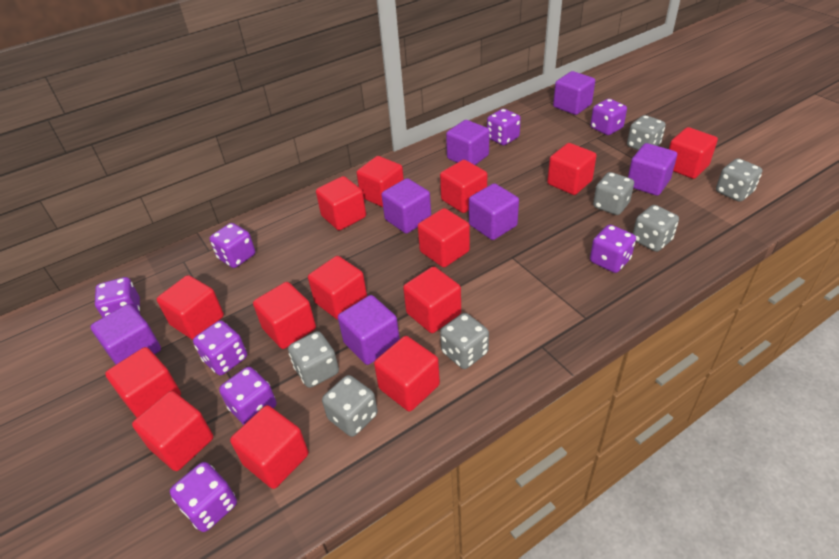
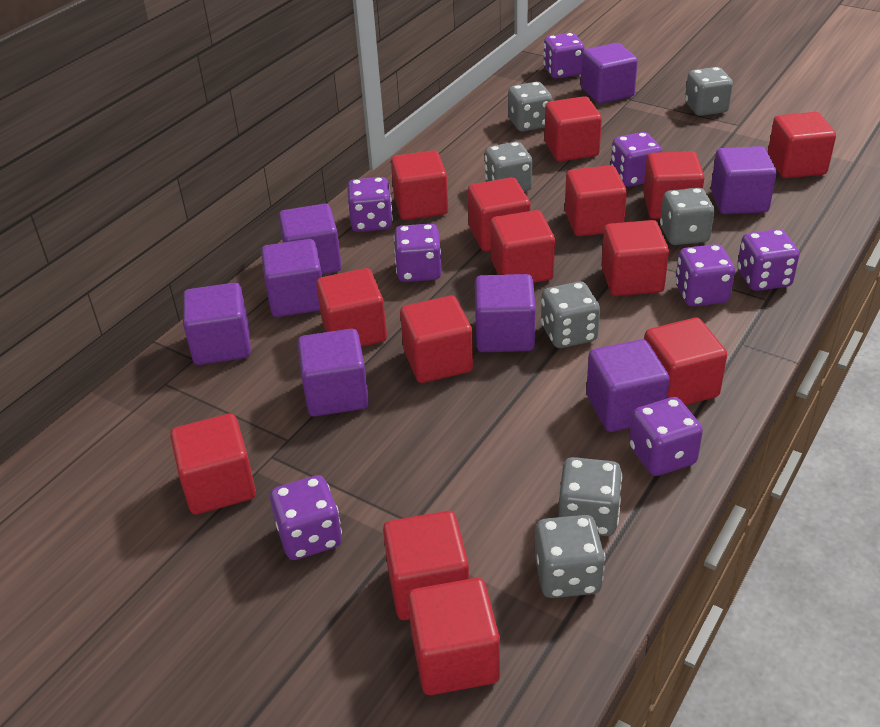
purple cube: 7 -> 8

